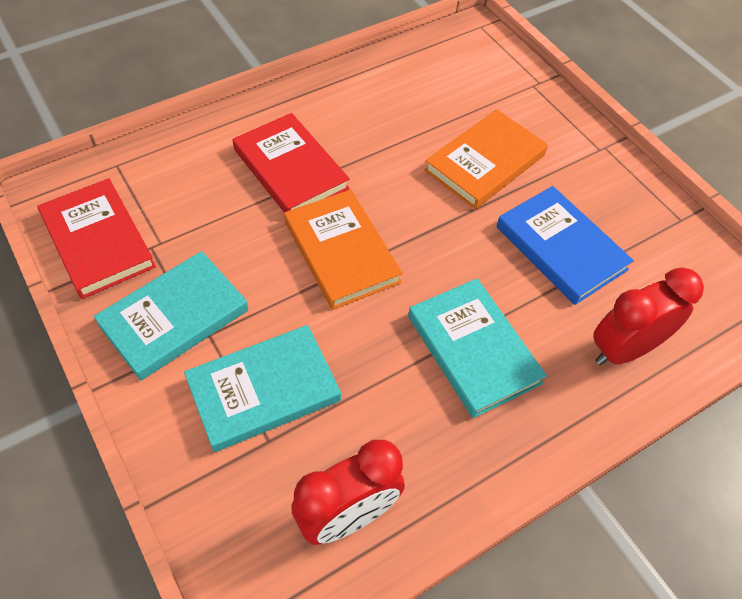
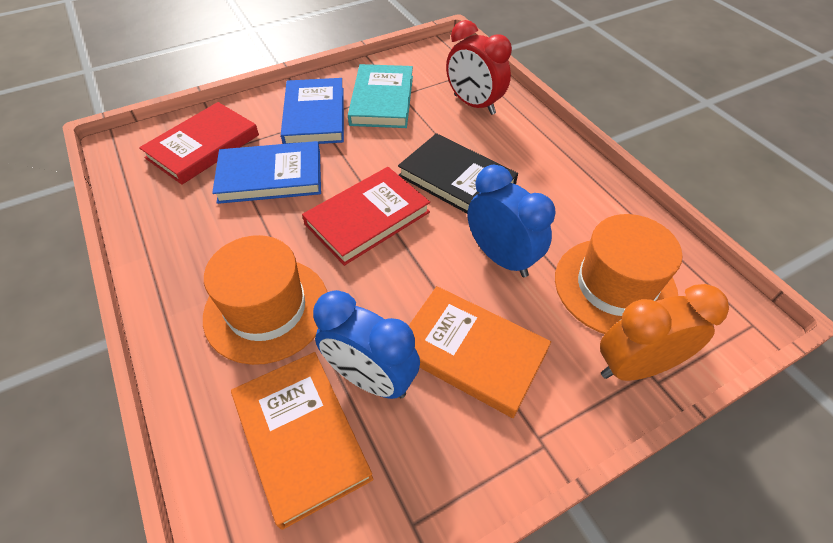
black book: 0 -> 1
blue book: 1 -> 2
blue clock: 0 -> 2
orange clock: 0 -> 1
orange hat: 0 -> 2
red clock: 2 -> 1
turquoise book: 3 -> 1

